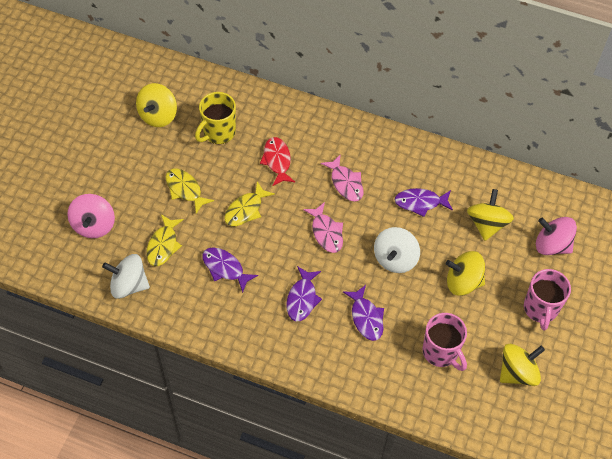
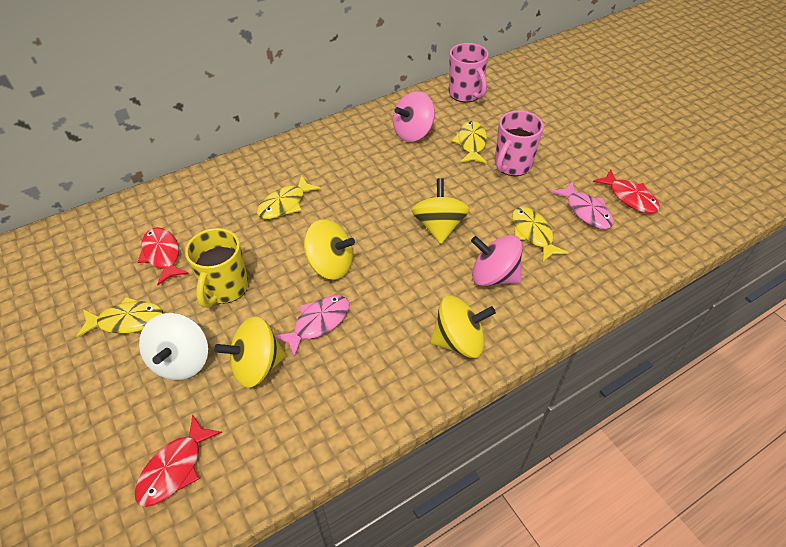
purple fish: 4 -> 0
red fish: 1 -> 3
white spinning top: 2 -> 1
yellow fish: 3 -> 4

